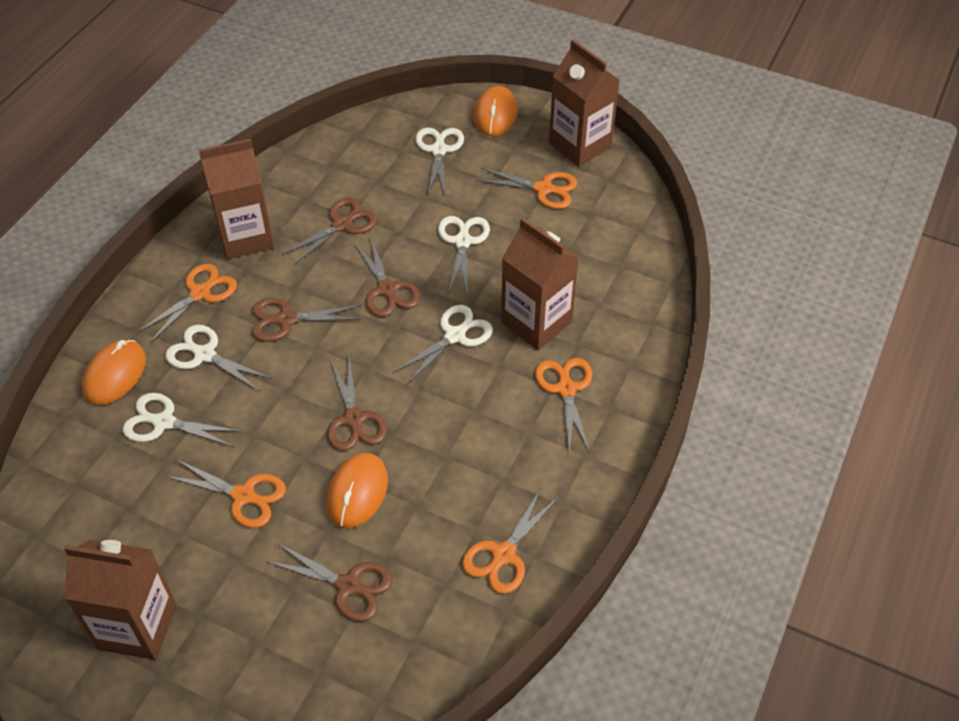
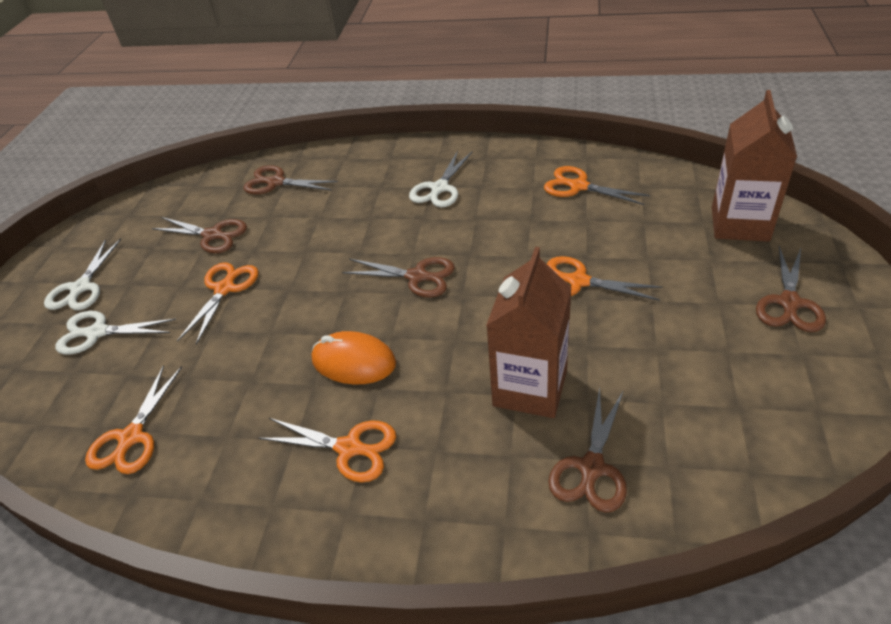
brown carton: 4 -> 2
orange mouse: 3 -> 1
white scissors: 5 -> 3

